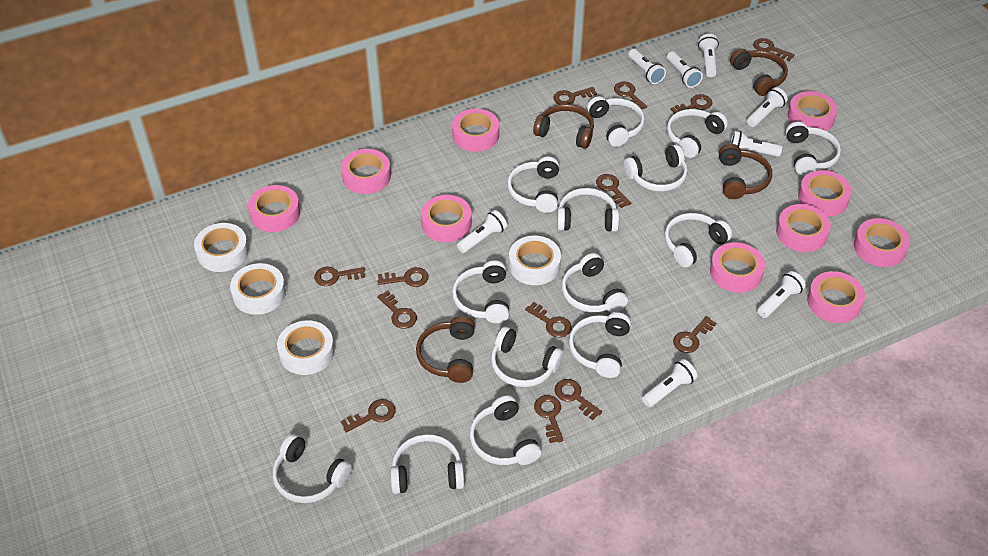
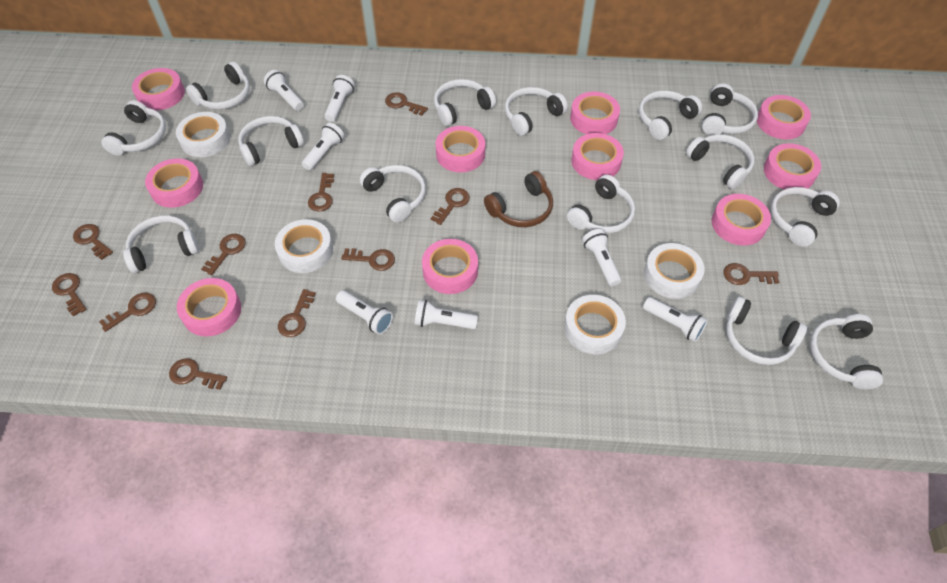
brown headphones: 4 -> 1
brown key: 13 -> 11
white flashlight: 8 -> 7

